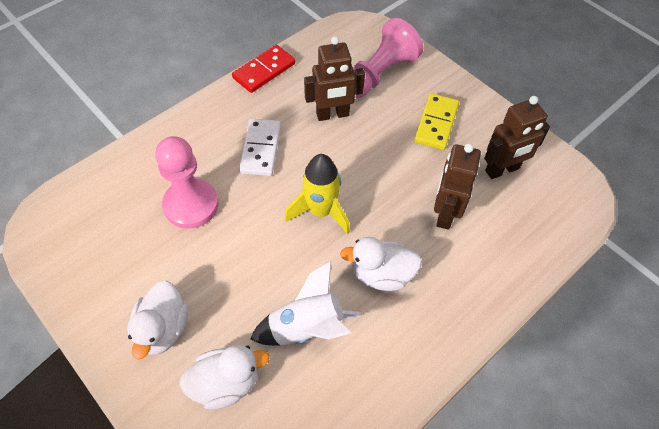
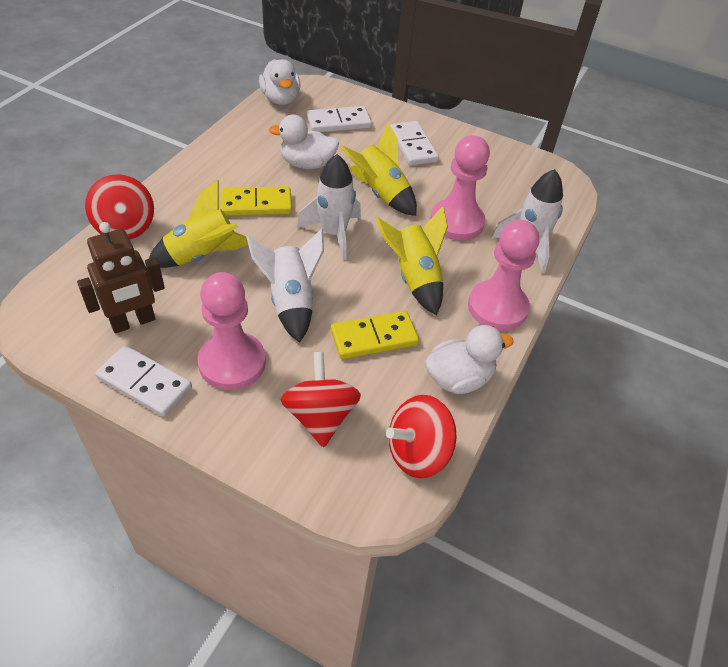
brown robot: 3 -> 1
pink pawn: 2 -> 3
red domino: 1 -> 0
red spinning top: 0 -> 3
white domino: 1 -> 3
white rocket: 1 -> 3
yellow domino: 1 -> 2
yellow rocket: 1 -> 3

